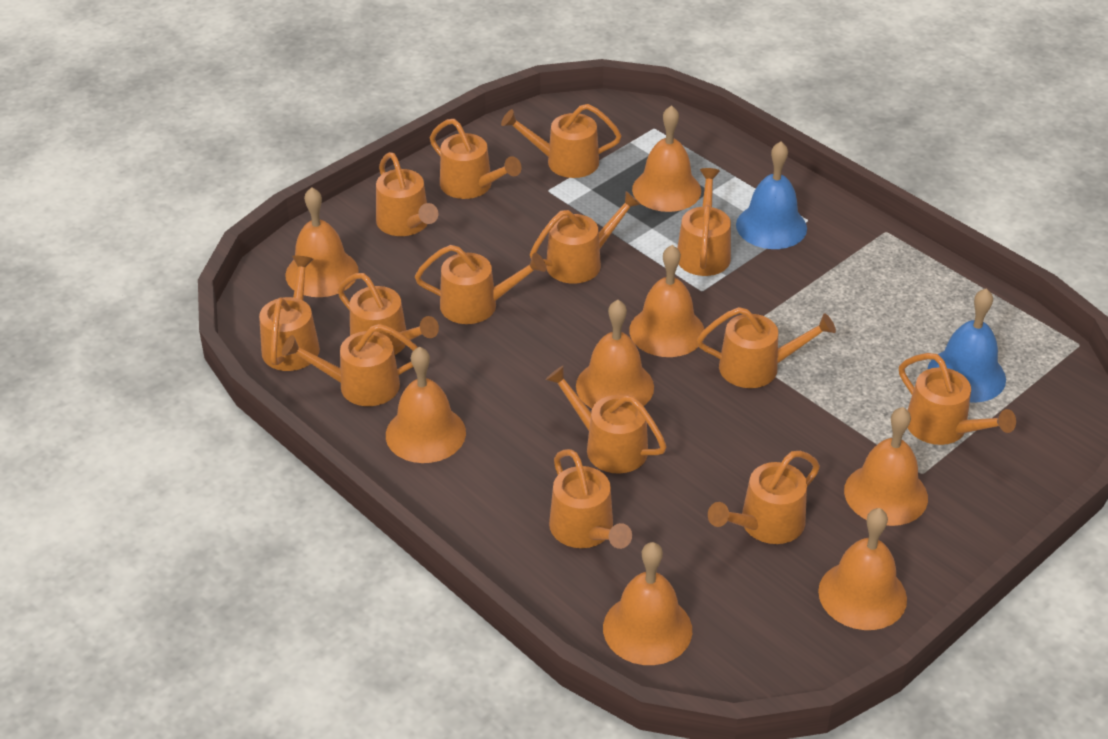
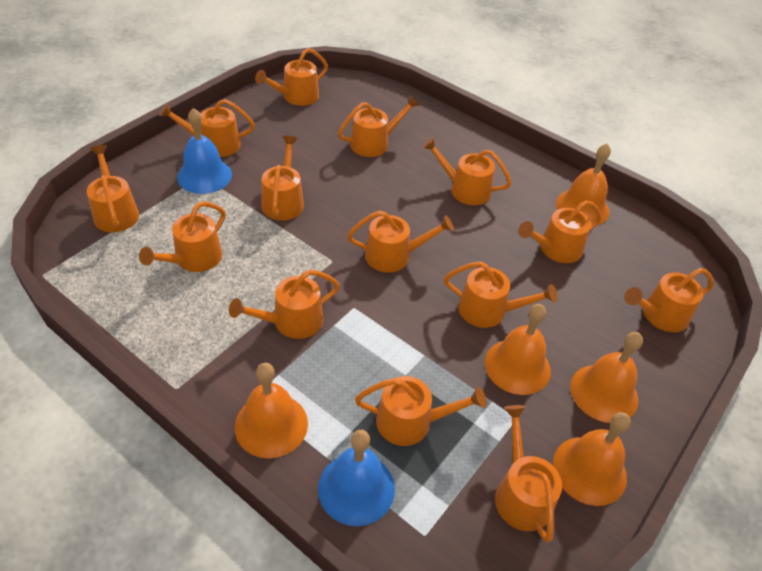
orange bell: 8 -> 5

